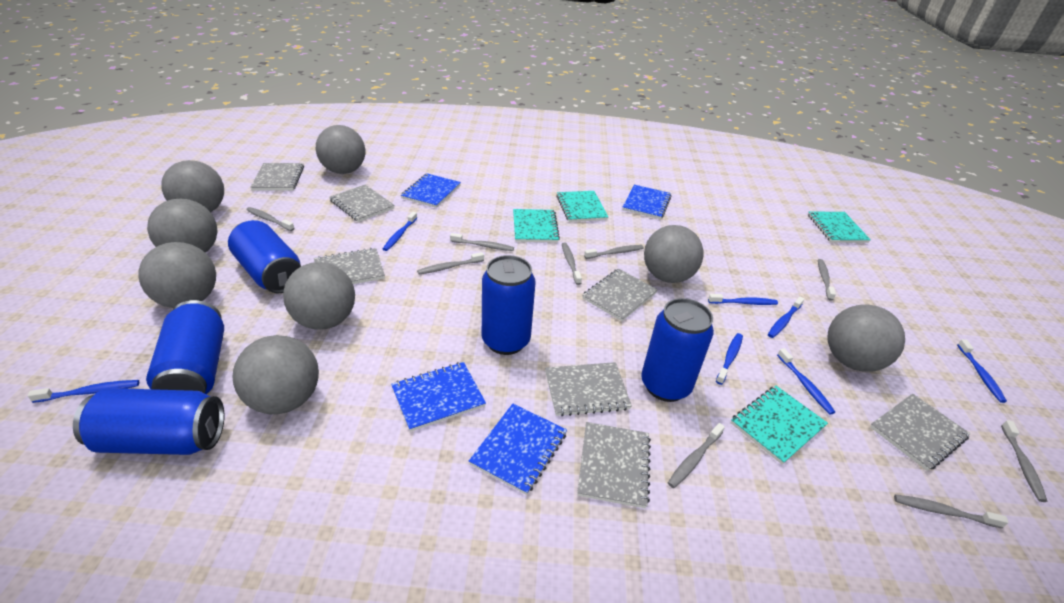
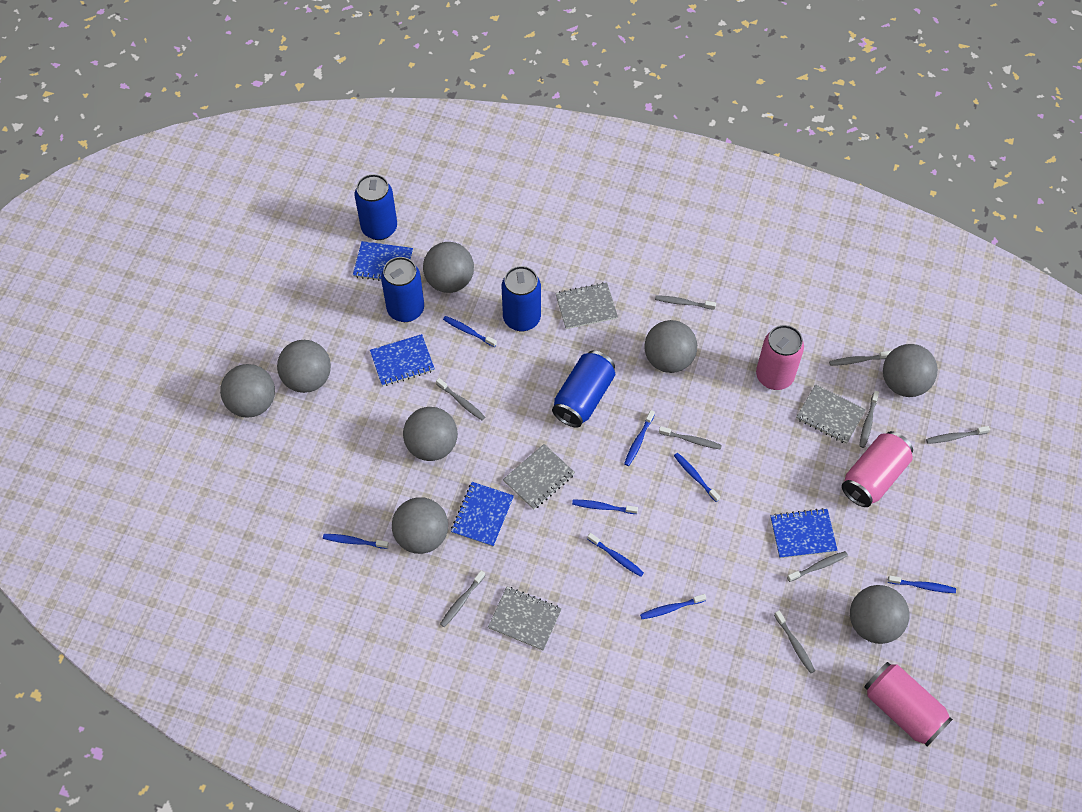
blue can: 5 -> 4
blue toothbrush: 7 -> 8
grey notebook: 7 -> 4
pink can: 0 -> 3
turquoise notebook: 4 -> 0

